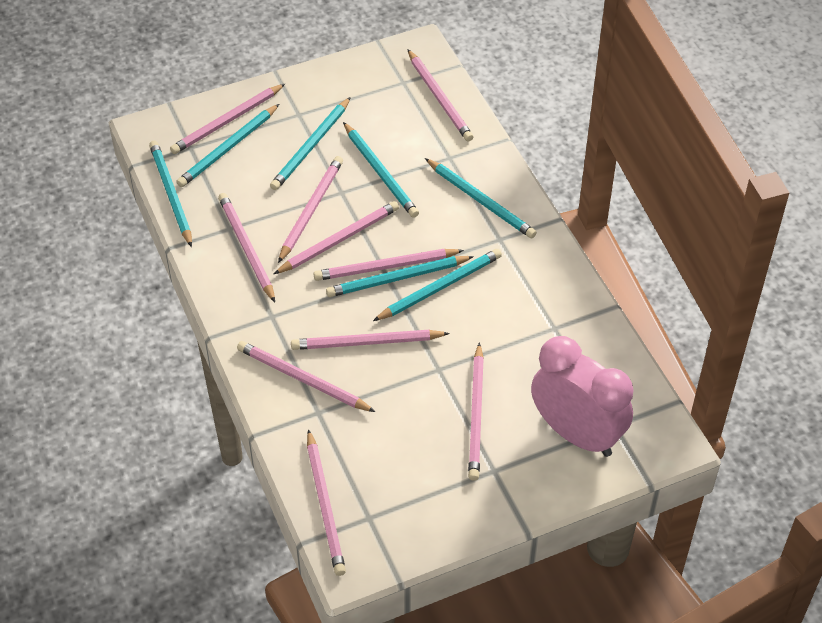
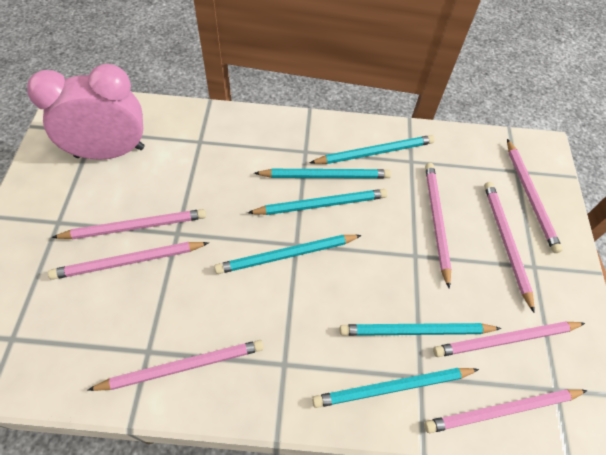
pink pencil: 10 -> 8
turquoise pencil: 7 -> 6

